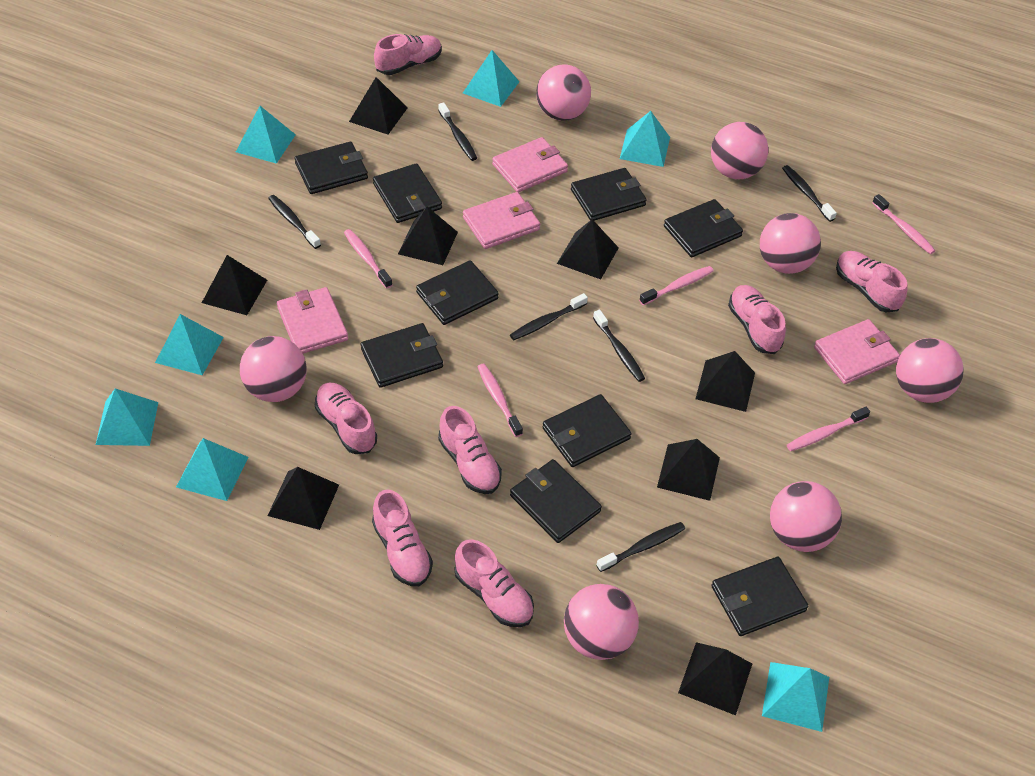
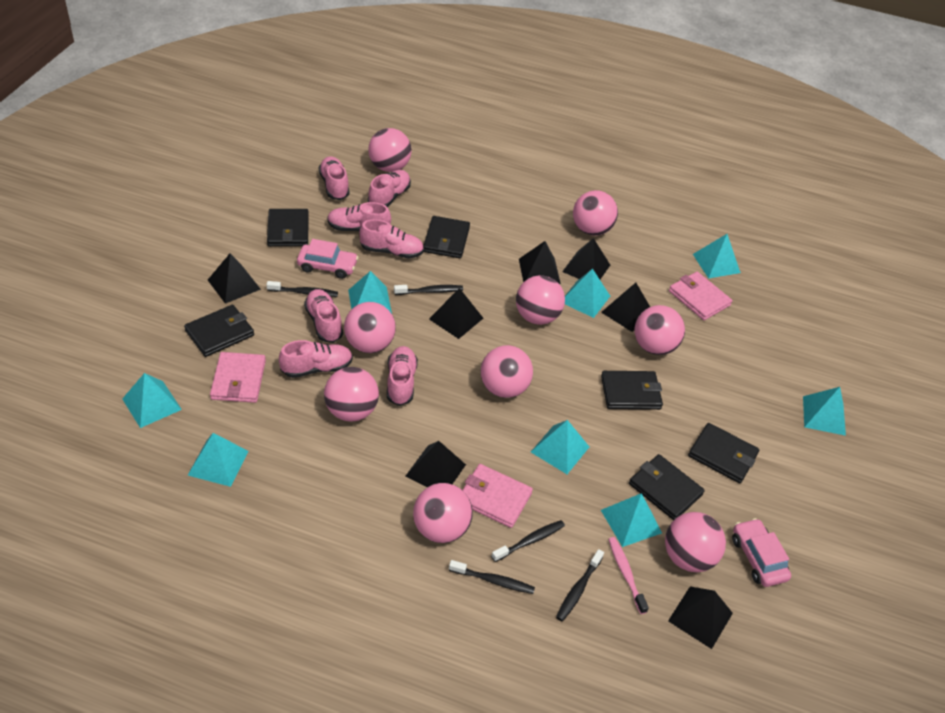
black pyramid: 8 -> 7
black toothbrush: 6 -> 5
black wallet: 9 -> 6
pink ball: 7 -> 9
pink car: 0 -> 2
pink toothbrush: 5 -> 1
pink wallet: 4 -> 3
turquoise pyramid: 7 -> 8

